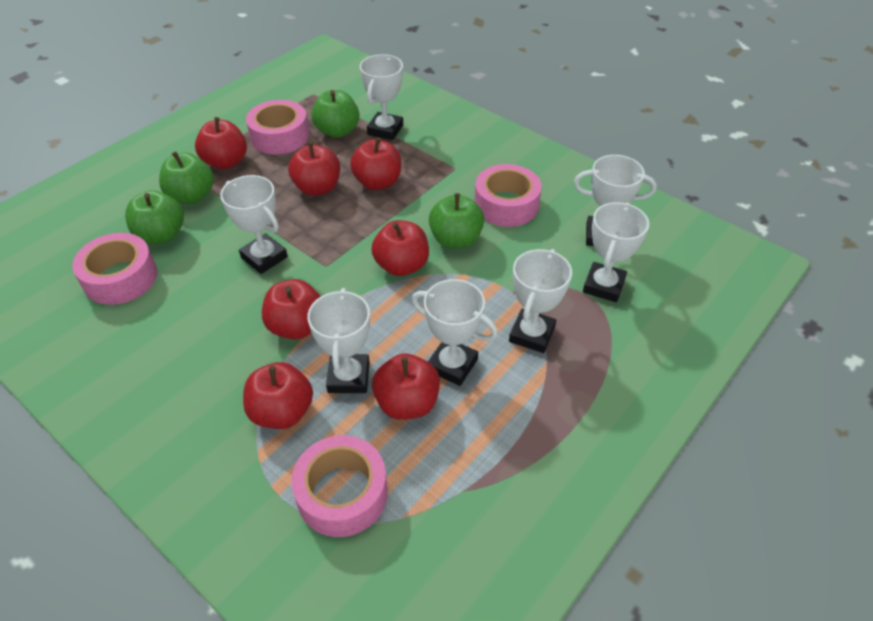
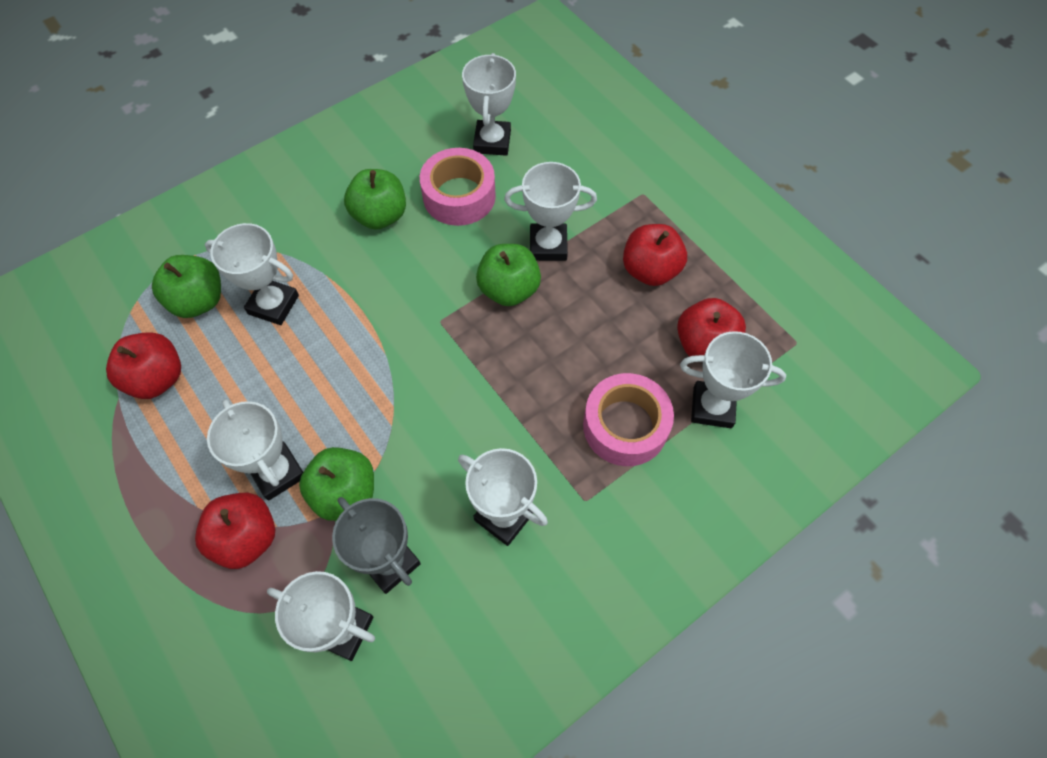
grey trophy: 0 -> 1
pink tape: 4 -> 2
red apple: 7 -> 4

